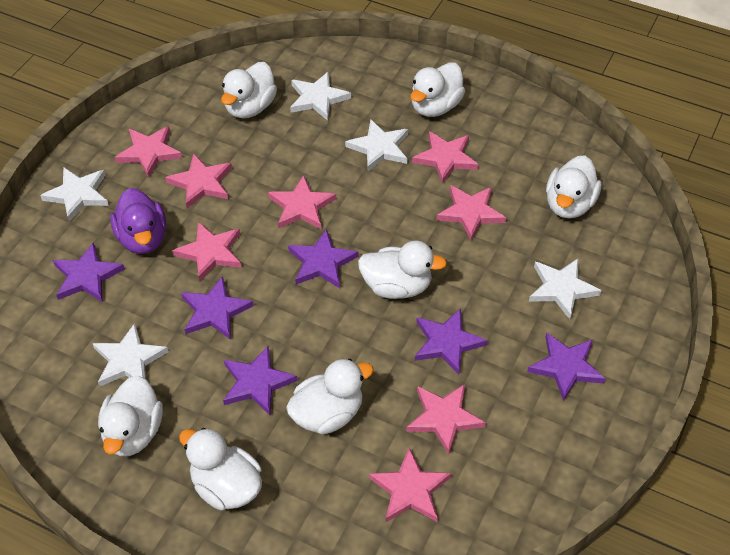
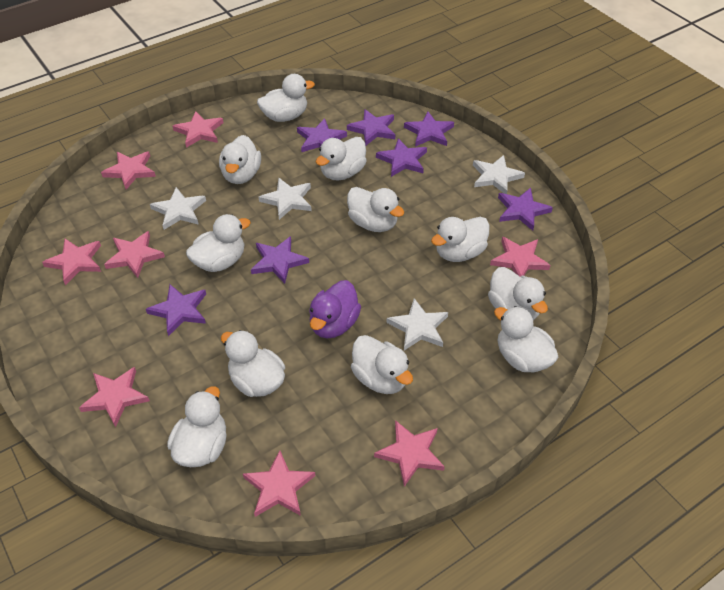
purple star: 6 -> 7
white duck: 7 -> 11
white star: 5 -> 4

